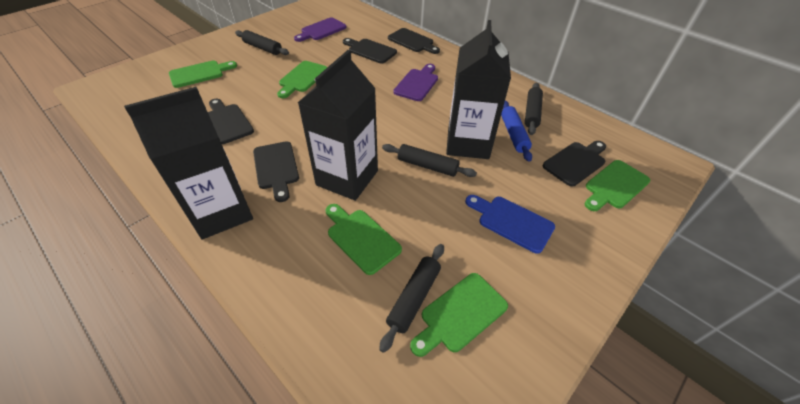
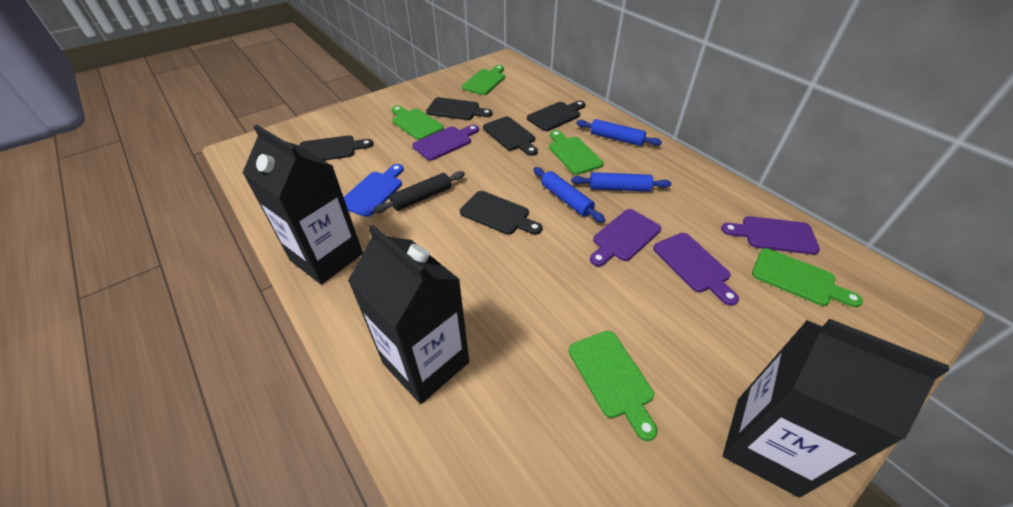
black rolling pin: 4 -> 1
blue rolling pin: 1 -> 3
purple cutting board: 2 -> 4

